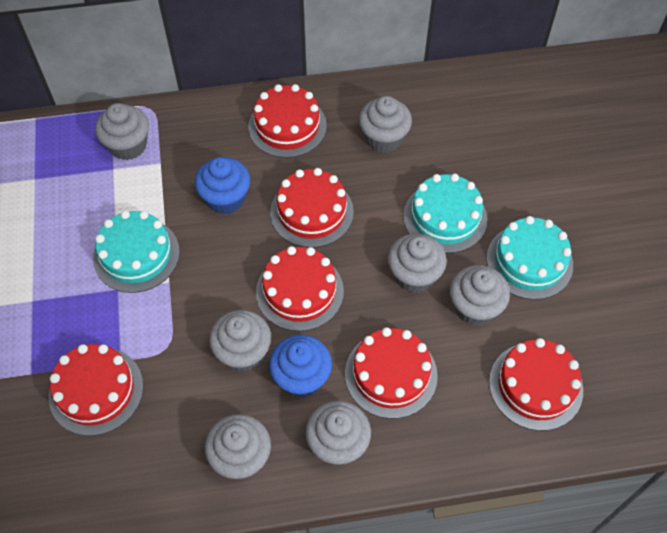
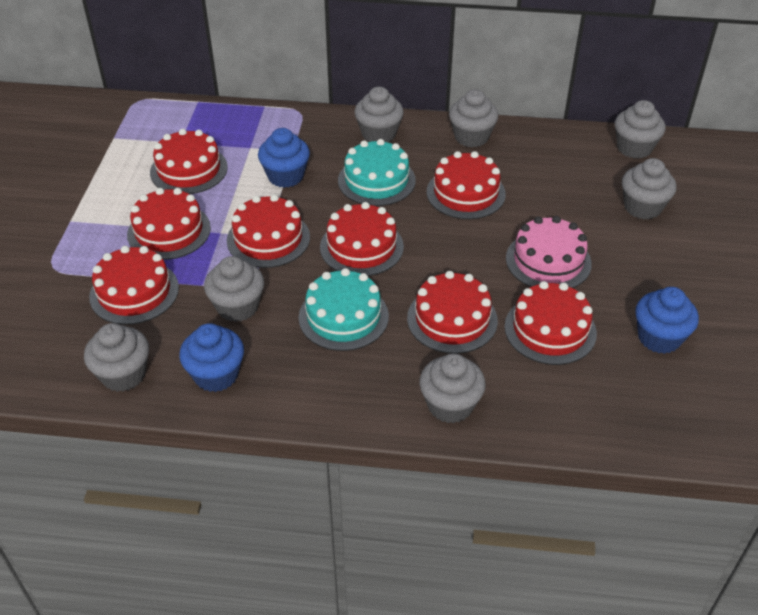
blue cupcake: 2 -> 3
pink cake: 0 -> 1
red cake: 6 -> 8
turquoise cake: 3 -> 2

